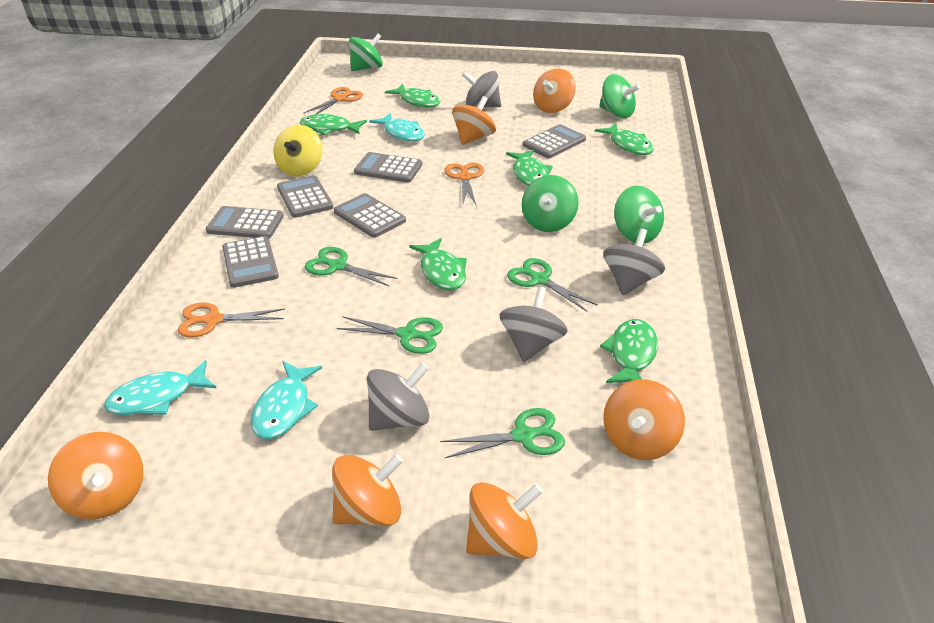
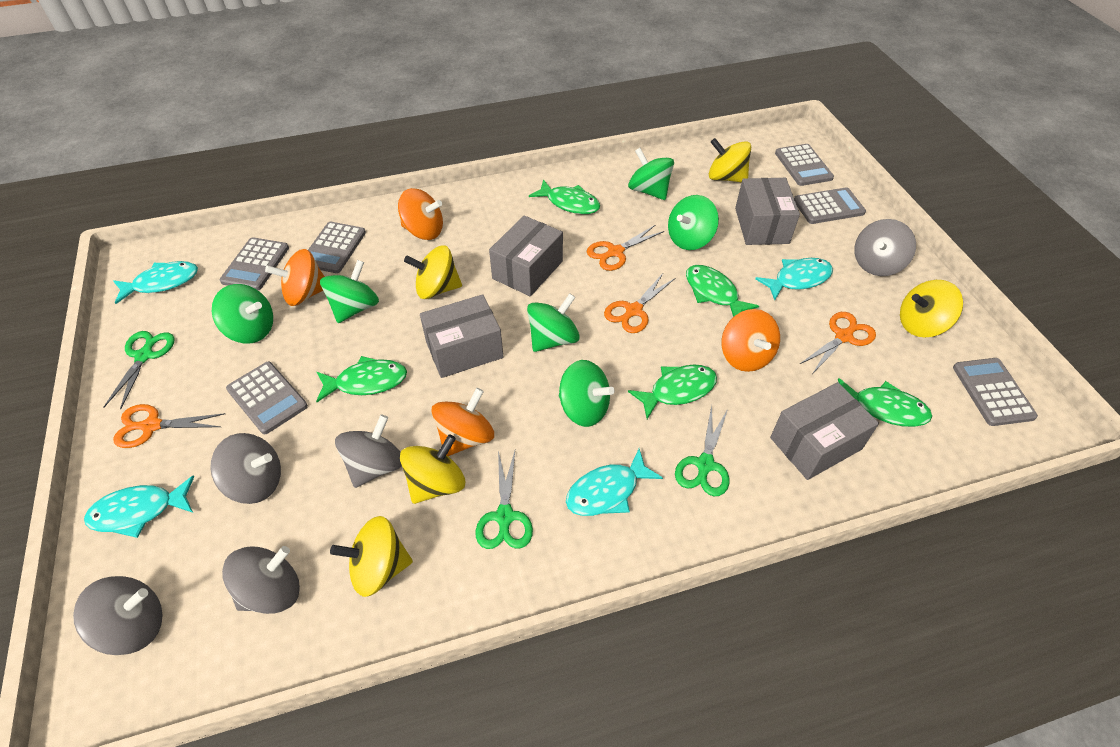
green fish: 6 -> 5
green scissors: 4 -> 3
green spinning top: 4 -> 6
grey box: 0 -> 4
grey spinning top: 4 -> 5
orange scissors: 3 -> 4
orange spinning top: 6 -> 4
turquoise fish: 3 -> 4
yellow spinning top: 1 -> 5

